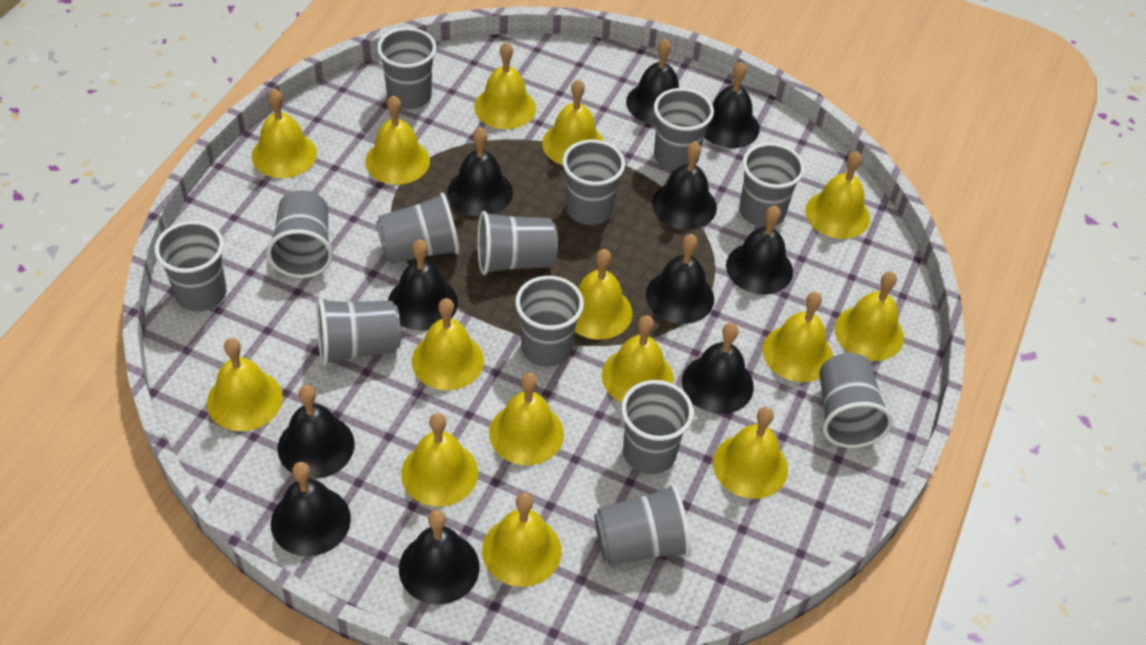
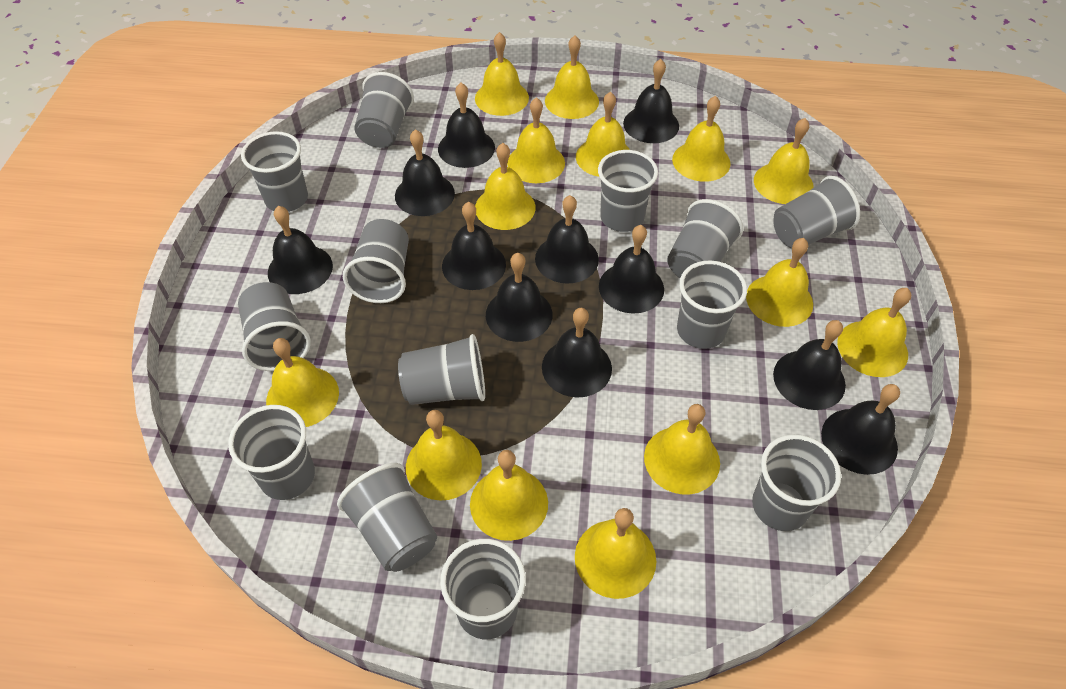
yellow bell: 15 -> 14

